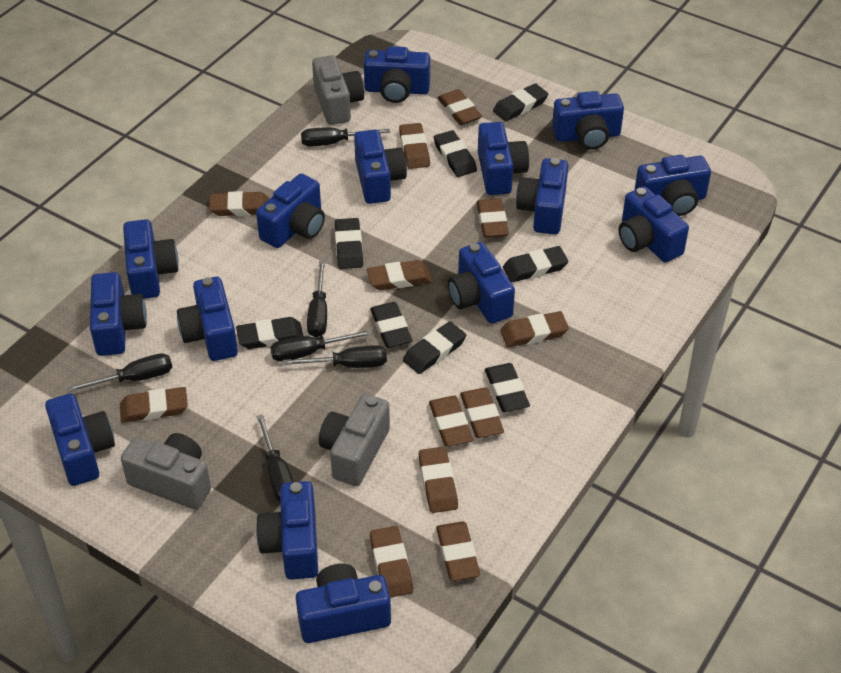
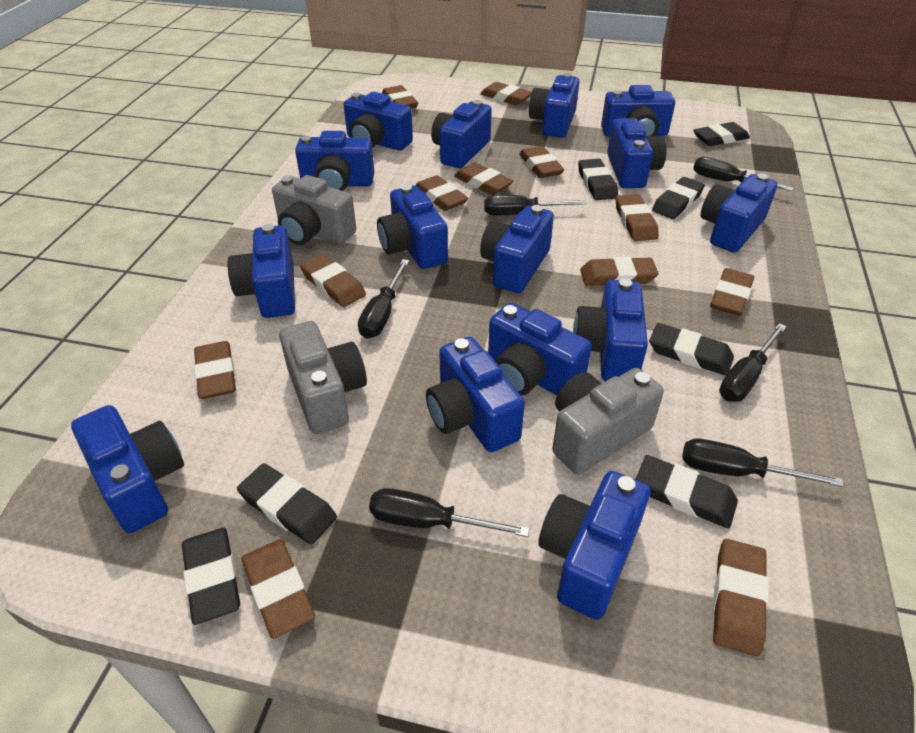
black eraser: 8 -> 7

